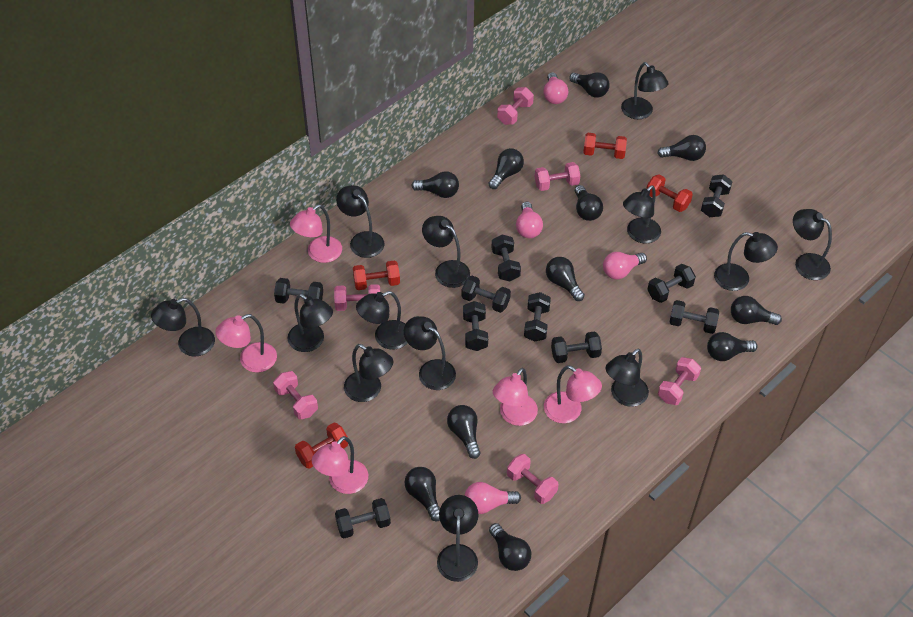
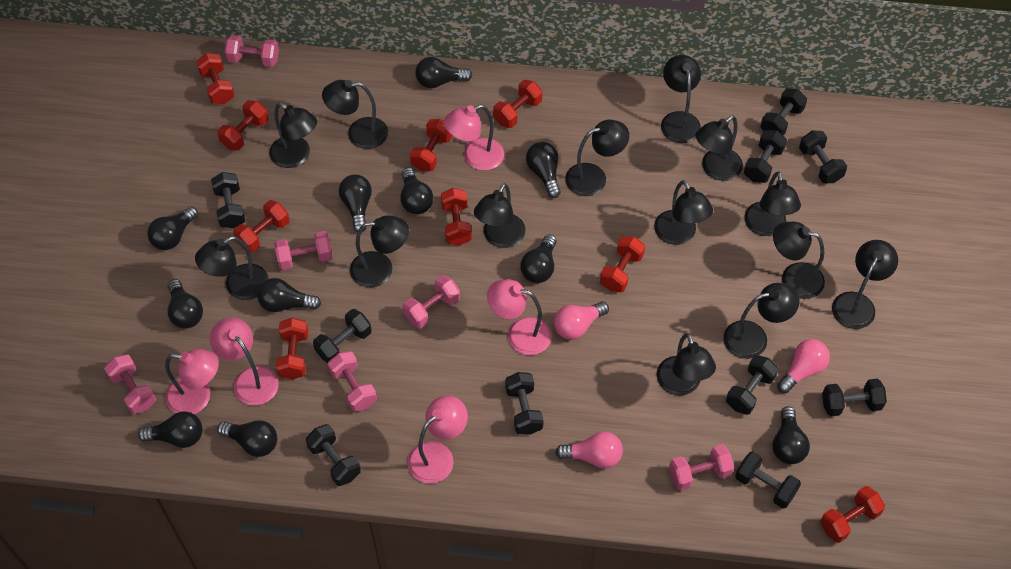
black lamp: 13 -> 14
pink light bulb: 4 -> 3
red dumbbell: 4 -> 9

